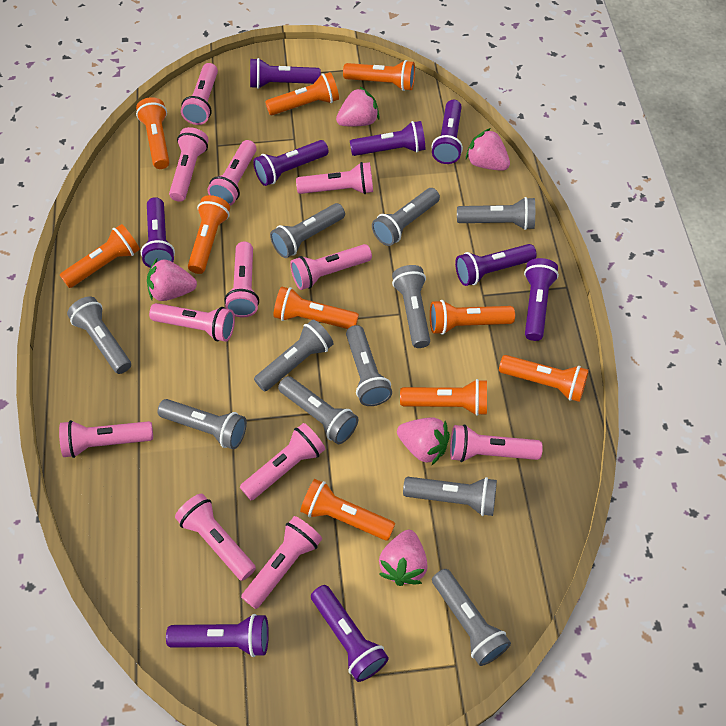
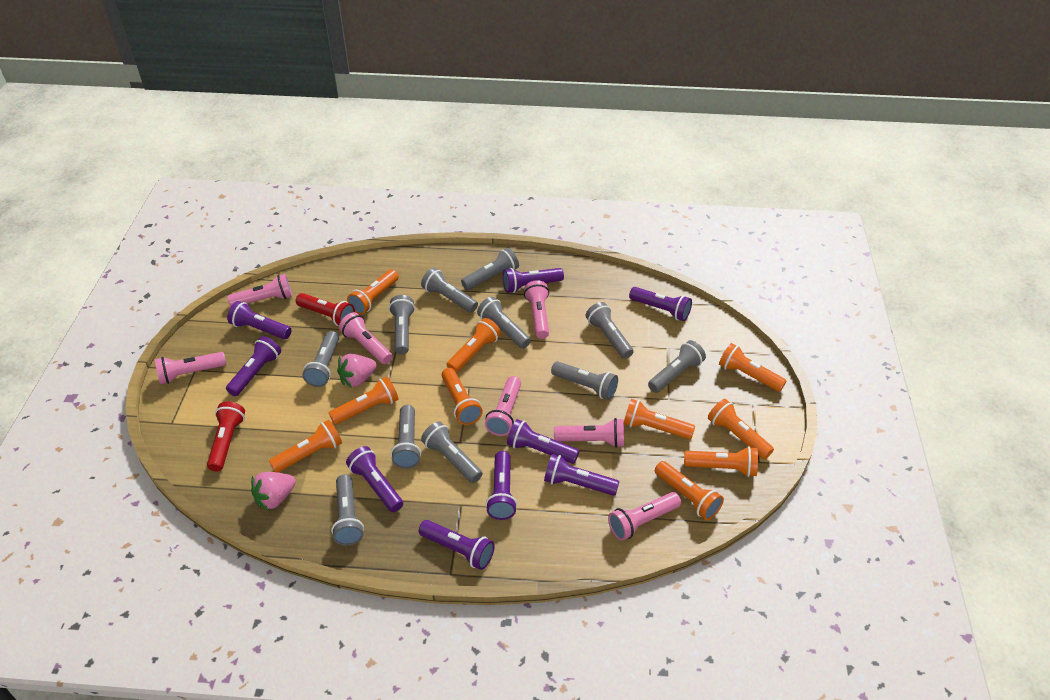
pink flashlight: 12 -> 7
pink strawberry: 5 -> 2
red flashlight: 0 -> 2

